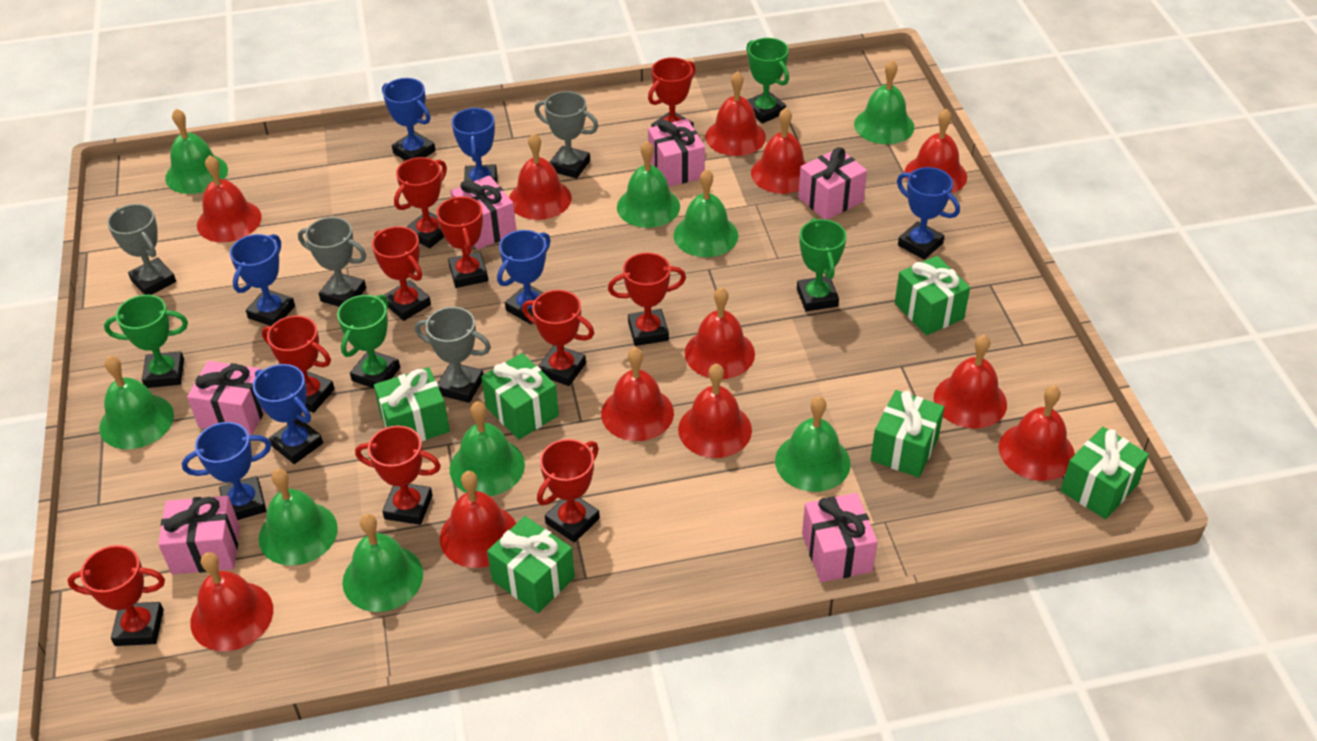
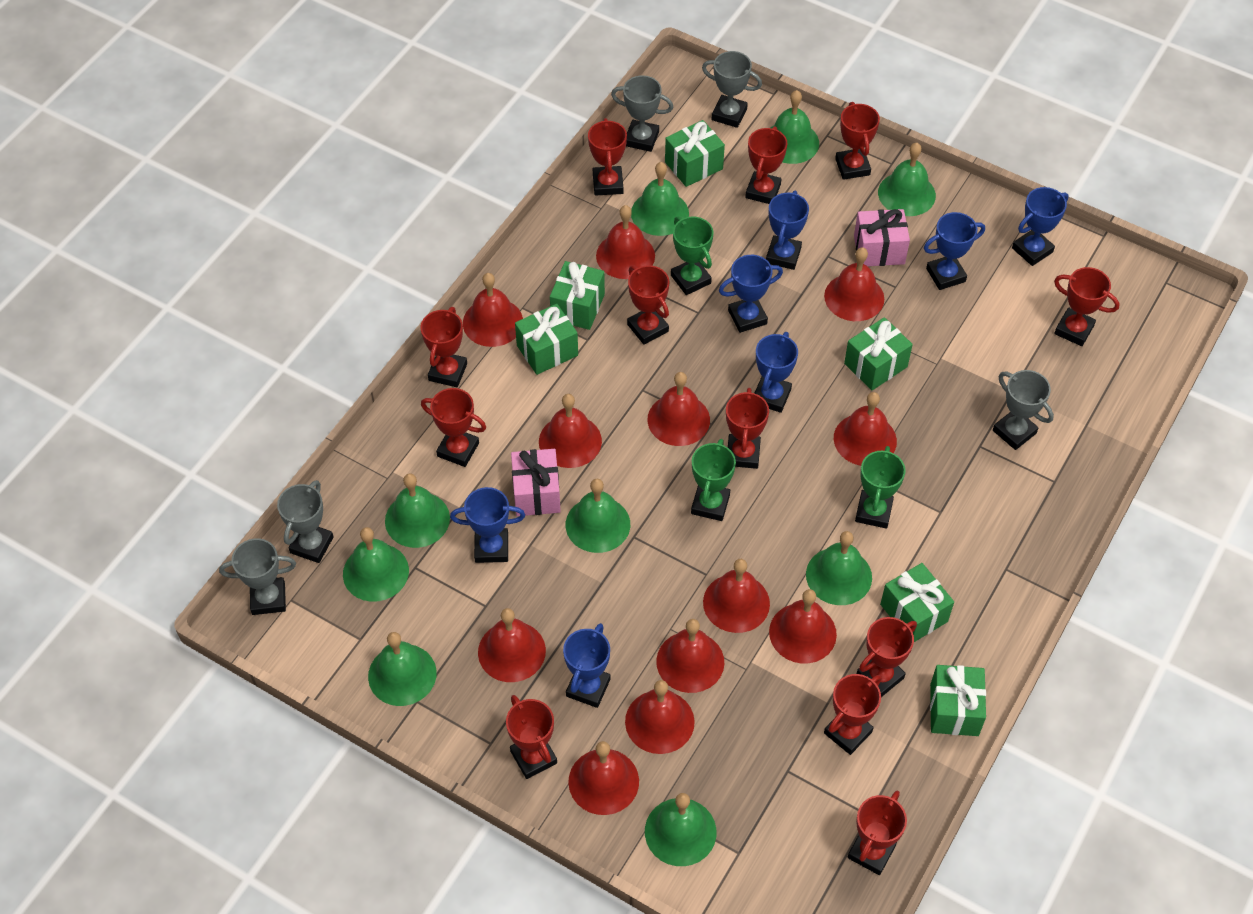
green trophy: 4 -> 3
grey trophy: 4 -> 5
pink gift: 6 -> 2
red trophy: 10 -> 12

